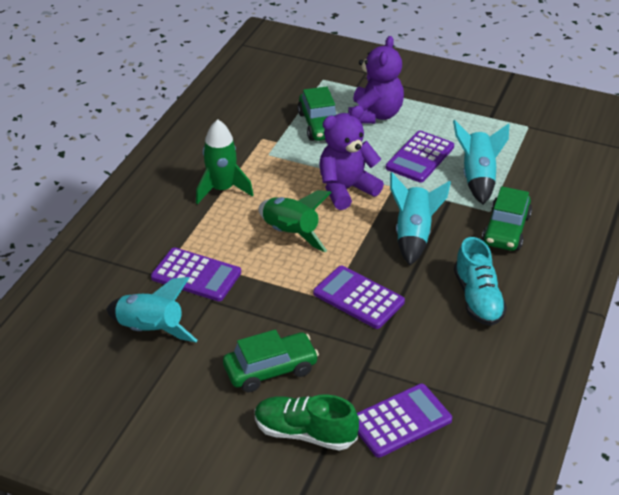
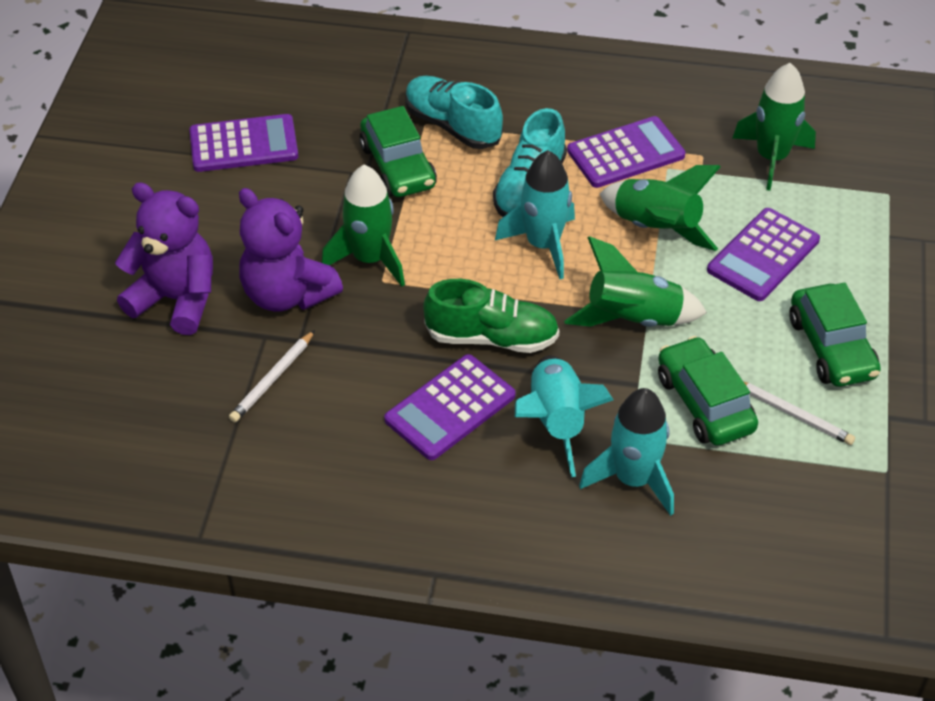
green rocket: 2 -> 4
turquoise shoe: 1 -> 2
white pencil: 0 -> 2

